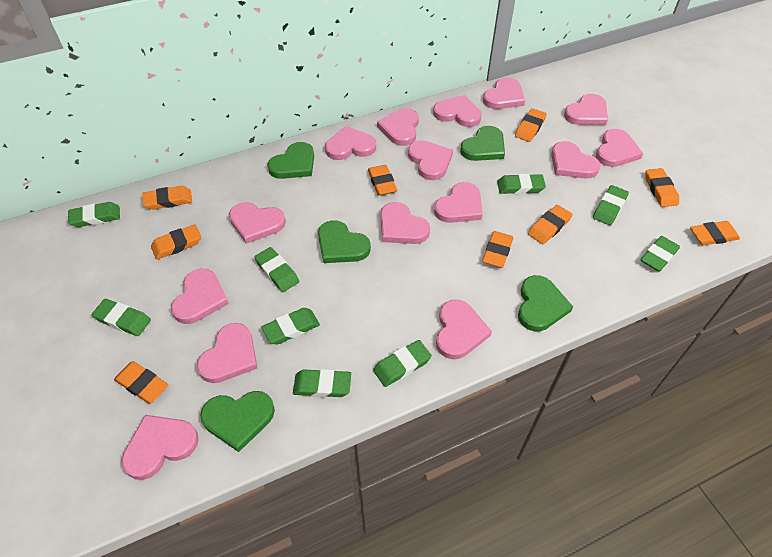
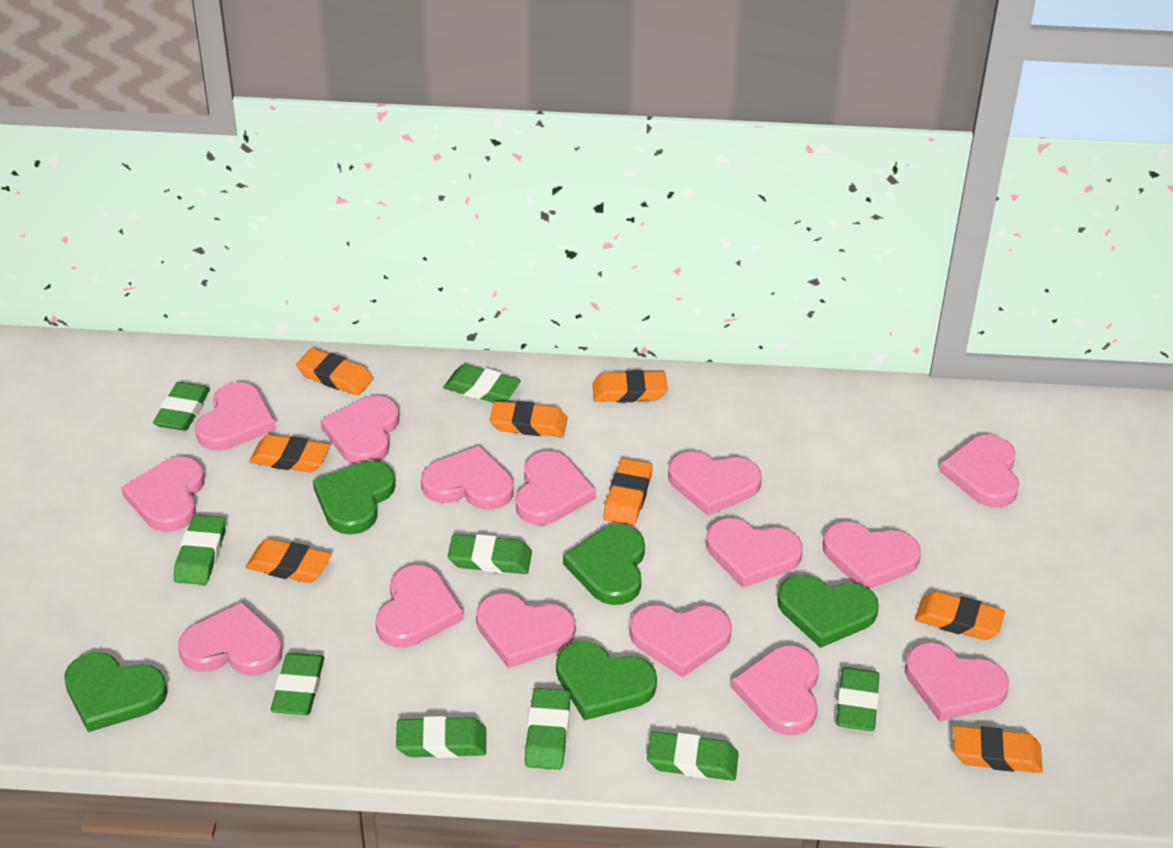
orange eraser: 9 -> 8

